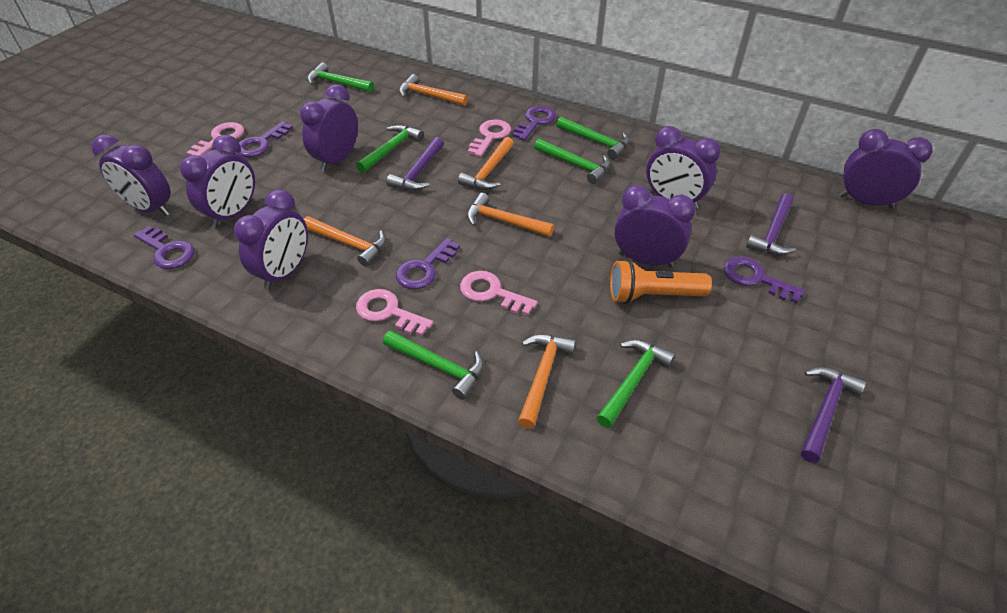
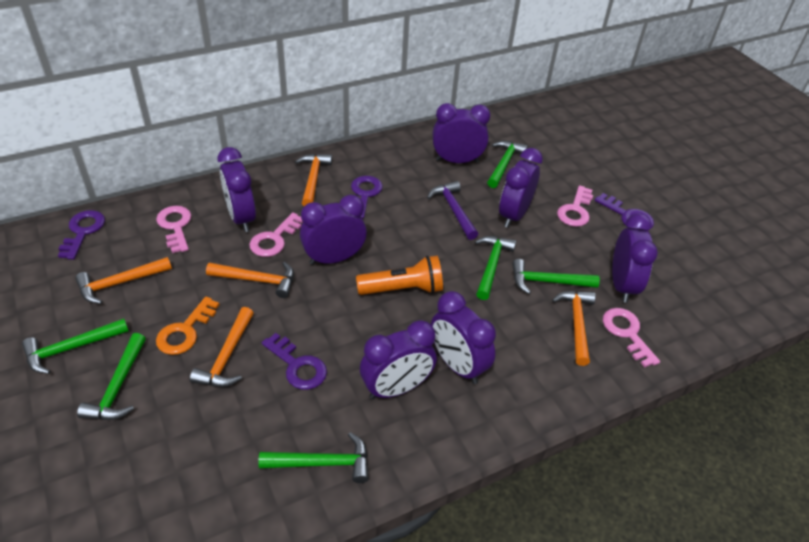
orange key: 0 -> 1
purple hammer: 3 -> 1
purple key: 5 -> 4

